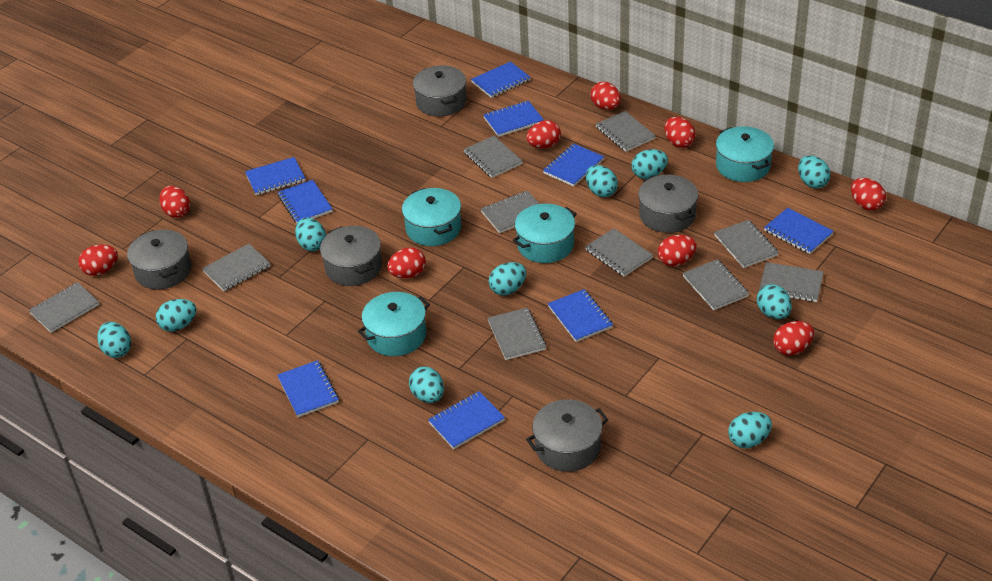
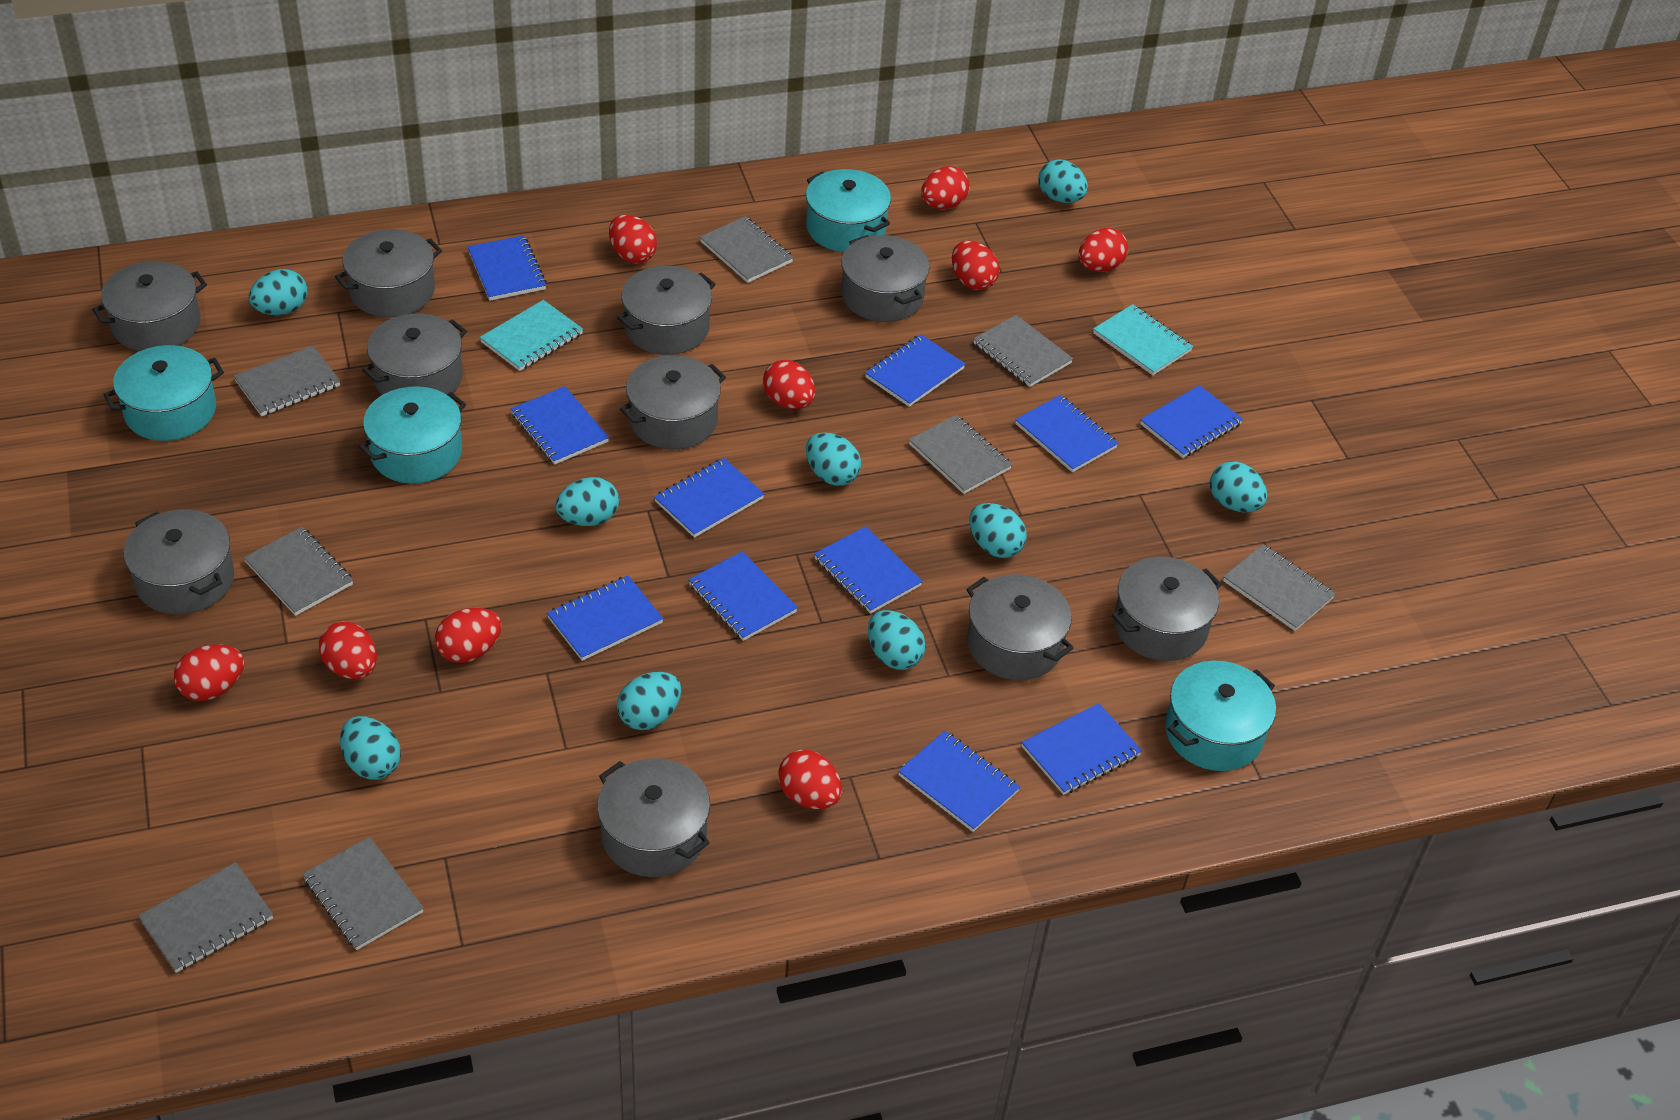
blue notebook: 9 -> 11
grey notebook: 10 -> 8
grey pot: 5 -> 10
turquoise egg: 10 -> 9
turquoise notebook: 0 -> 2

